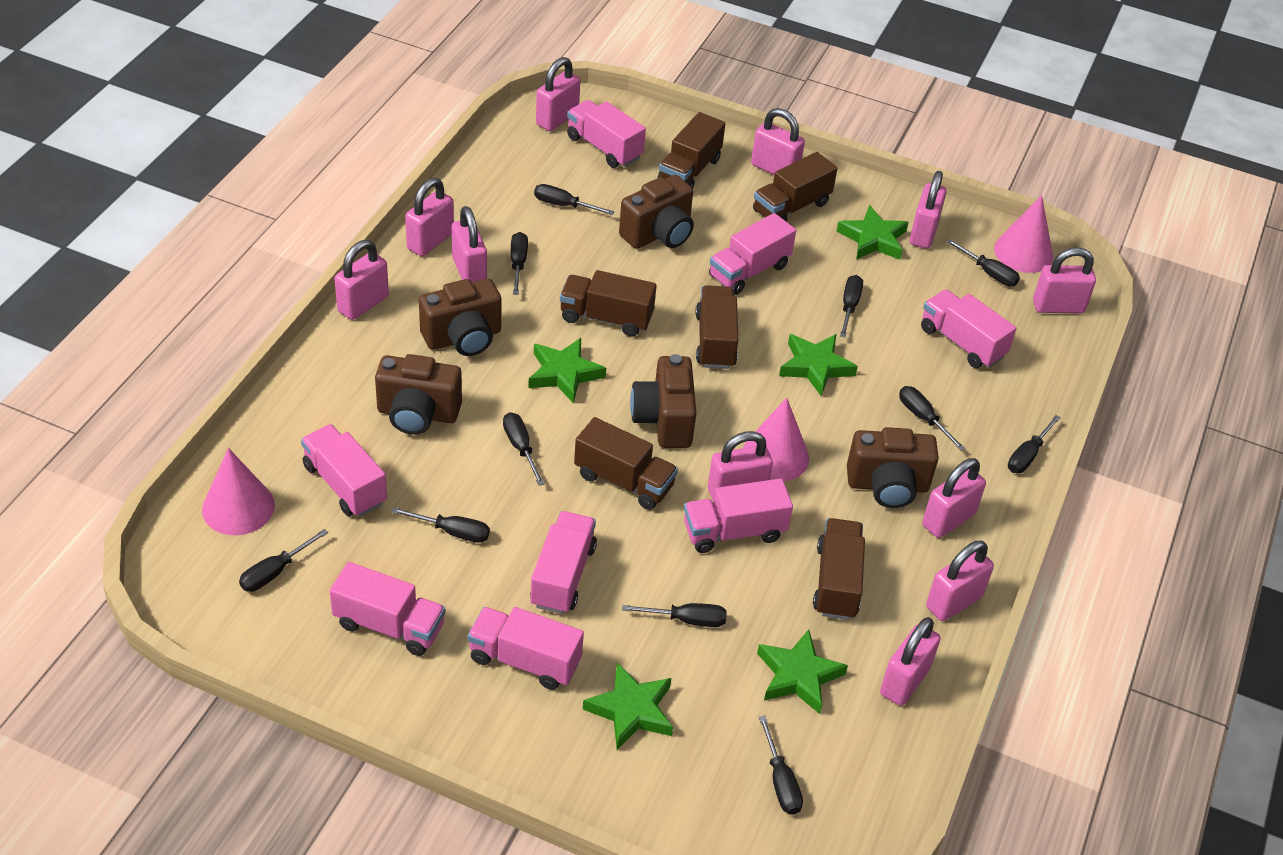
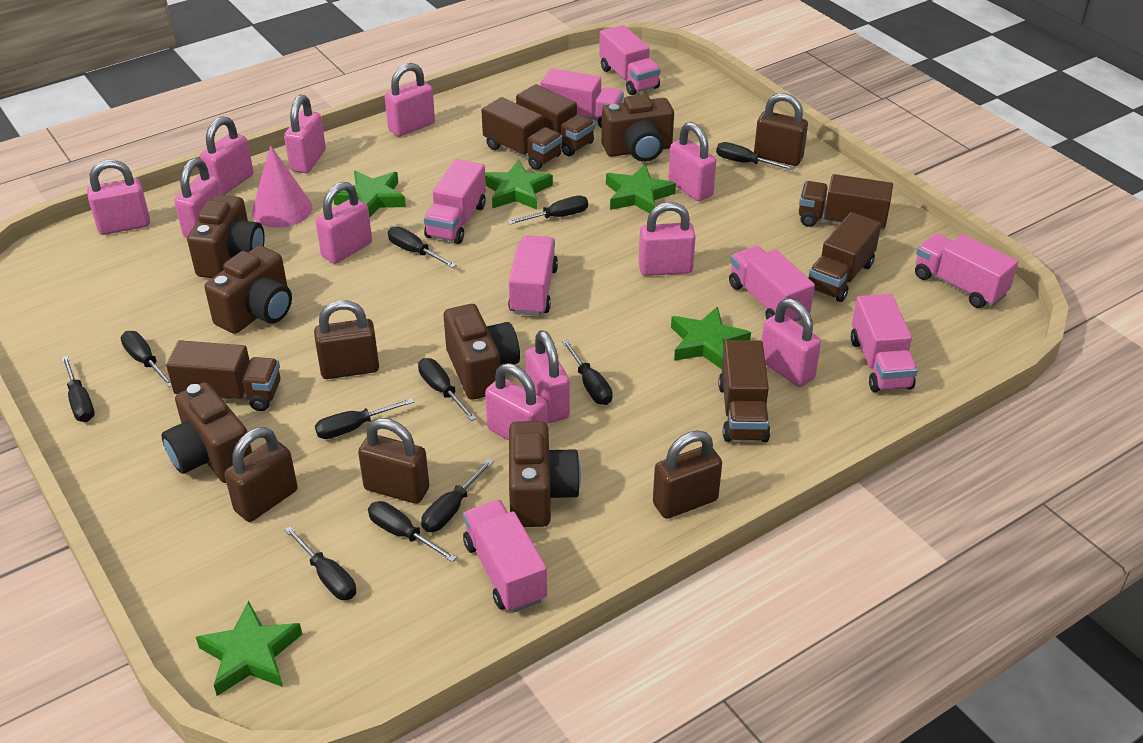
brown camera: 5 -> 6
brown padlock: 0 -> 5
pink cone: 3 -> 1

